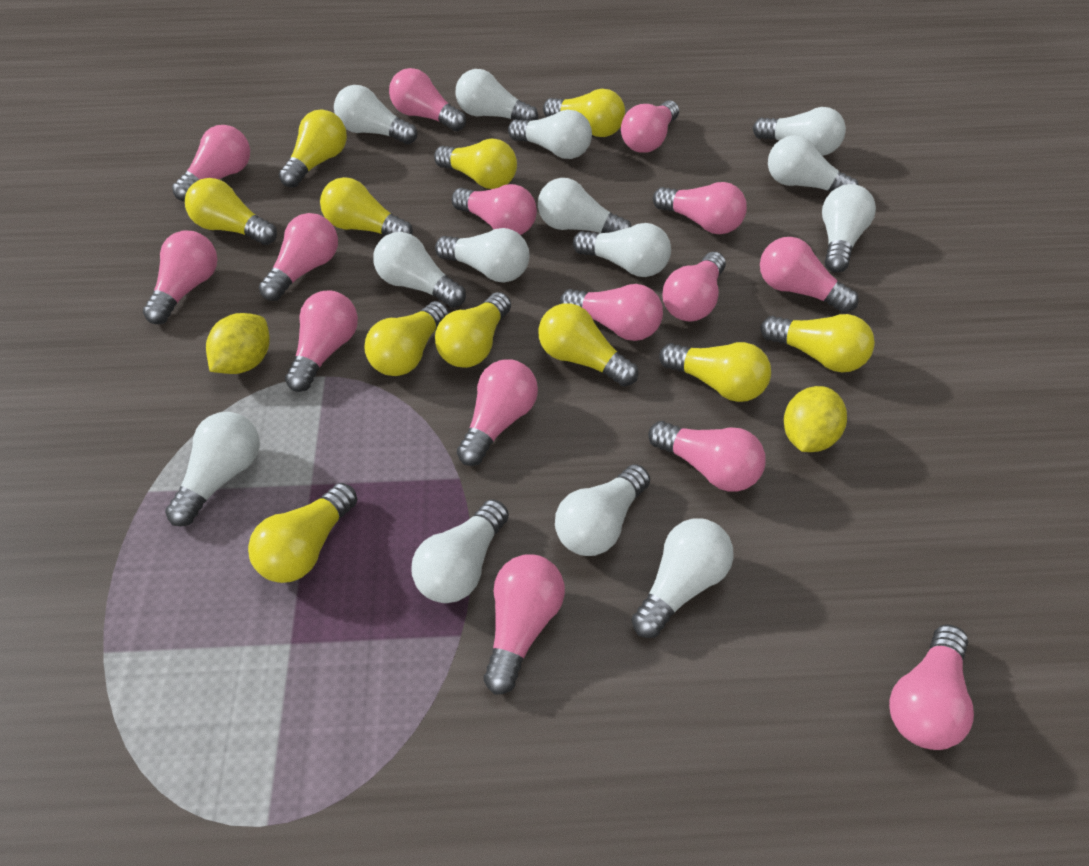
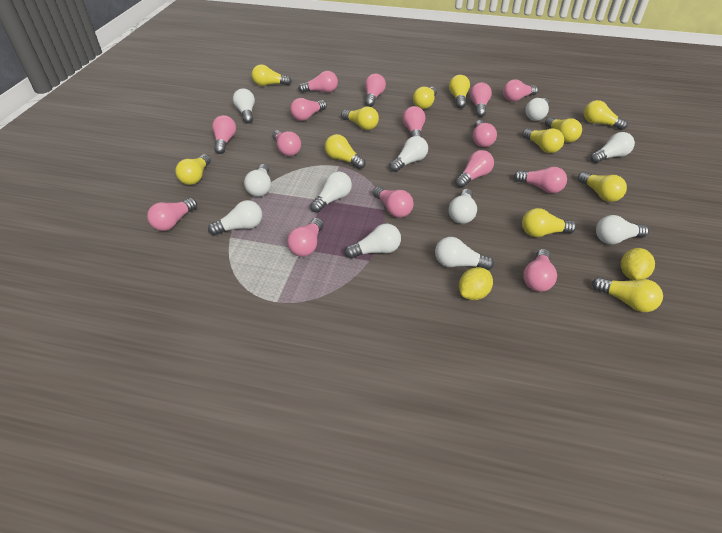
white light bulb: 14 -> 11
yellow light bulb: 11 -> 12

